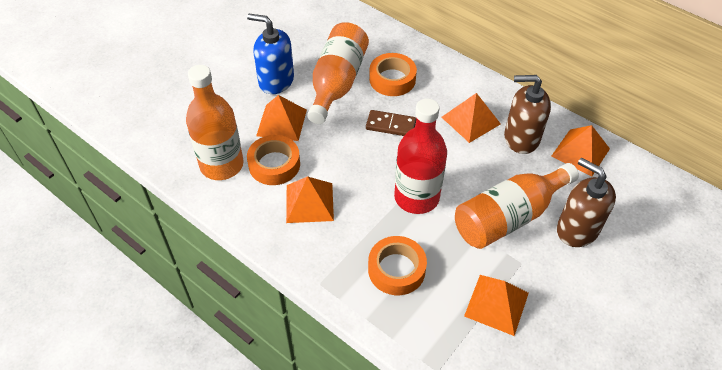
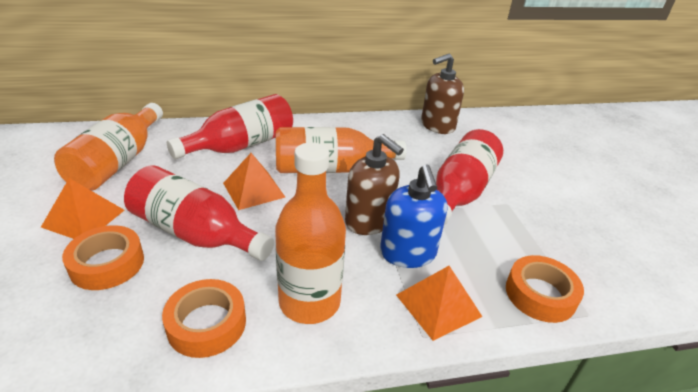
brown domino: 1 -> 0
orange pyramid: 5 -> 3
red bottle: 1 -> 3

